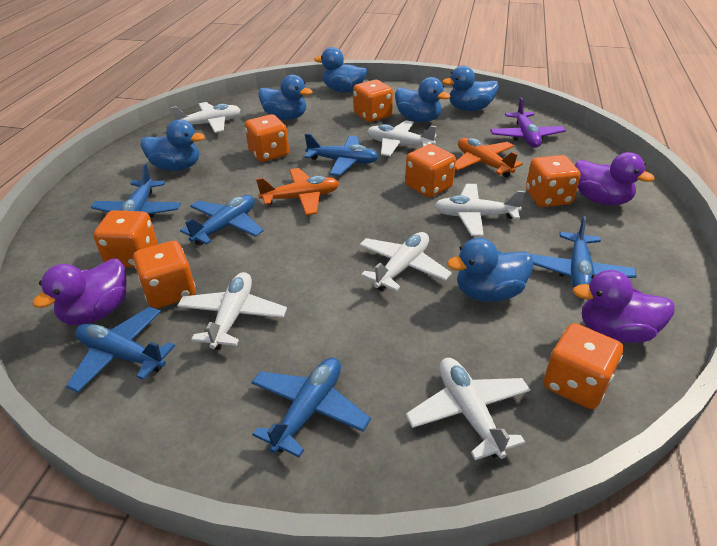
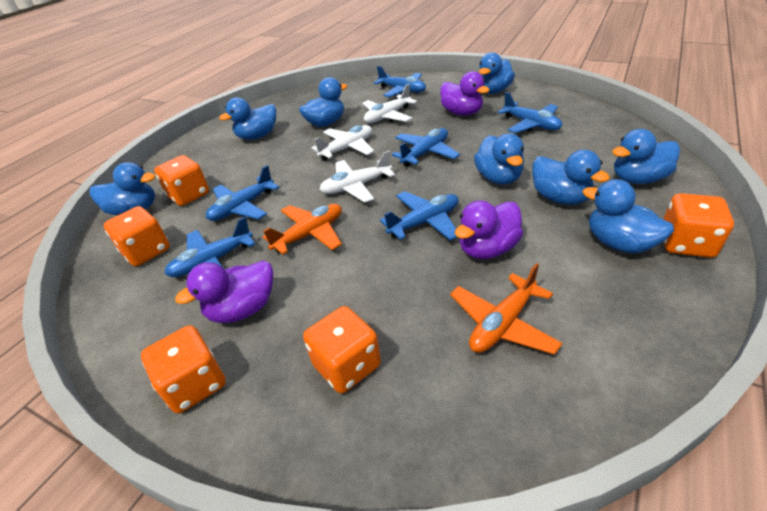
blue duck: 6 -> 8
orange dice: 7 -> 5
purple plane: 1 -> 0
white plane: 6 -> 3

